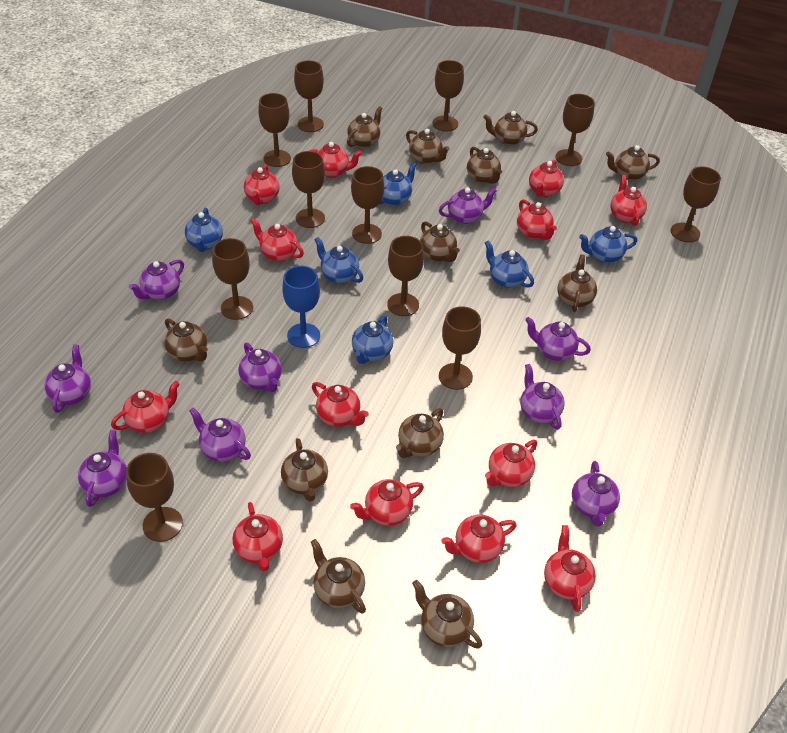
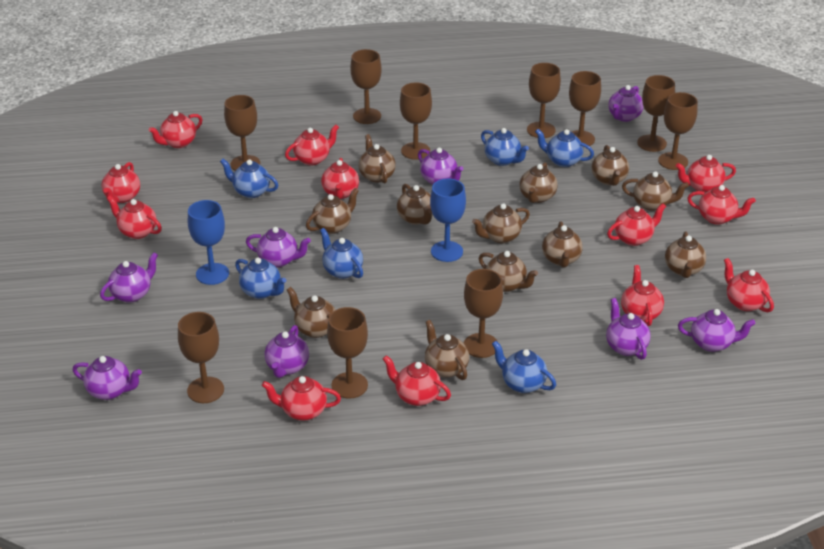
blue goblet: 1 -> 2
brown goblet: 11 -> 10
purple teapot: 9 -> 8
red teapot: 13 -> 12

